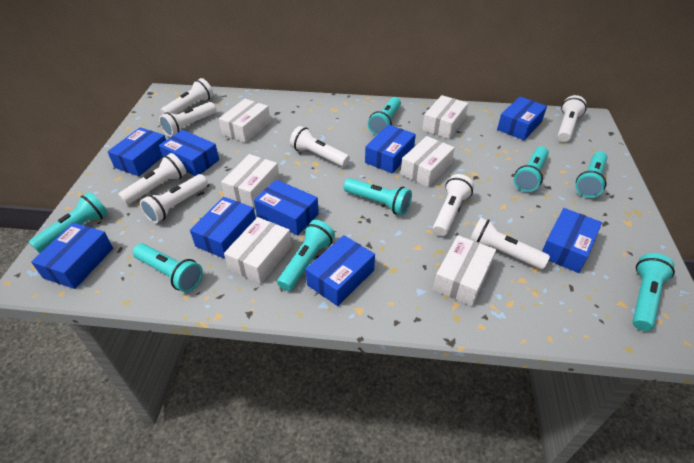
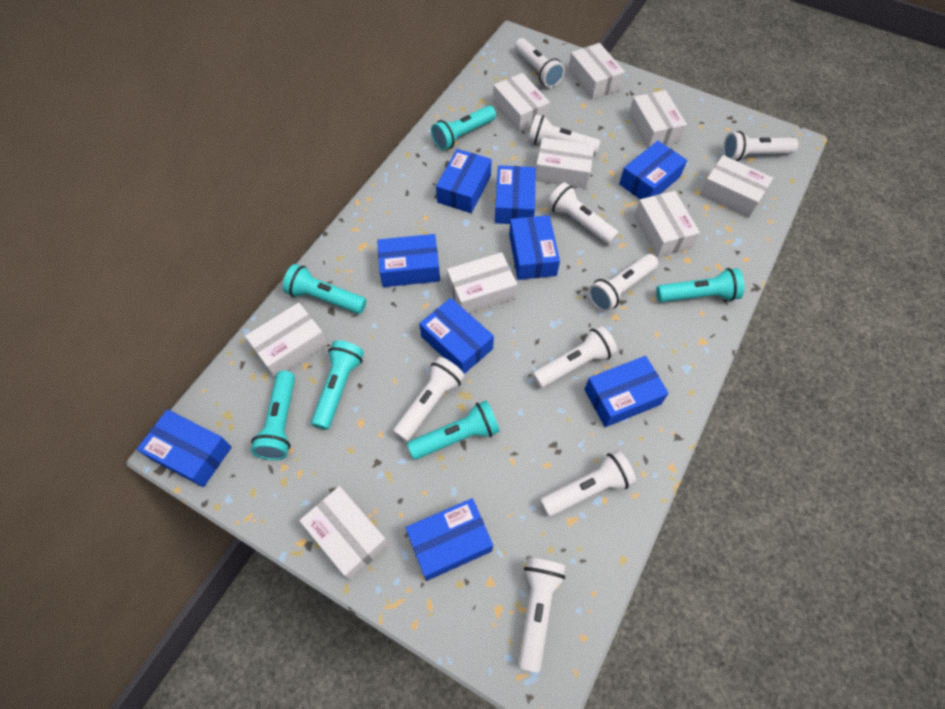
turquoise flashlight: 8 -> 6
white box: 6 -> 9
white flashlight: 8 -> 9

